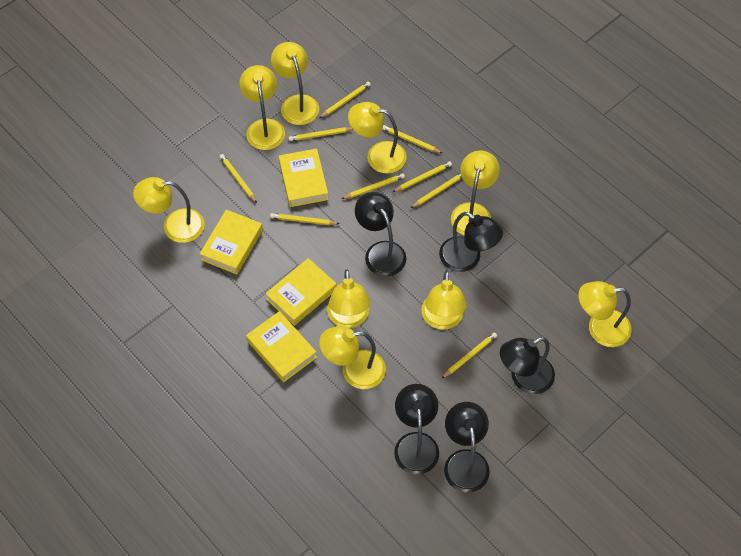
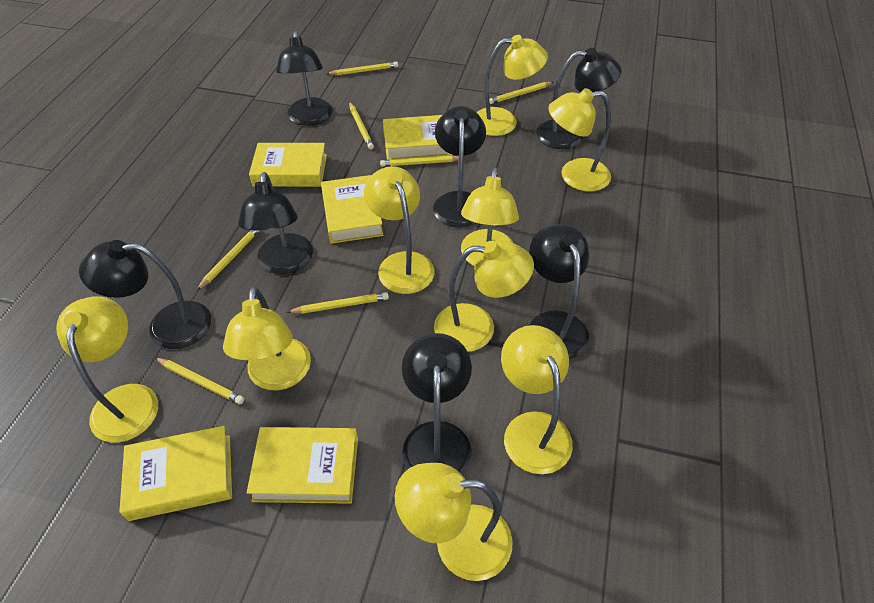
black lamp: 5 -> 7
yellow book: 4 -> 5
yellow pencil: 9 -> 7

